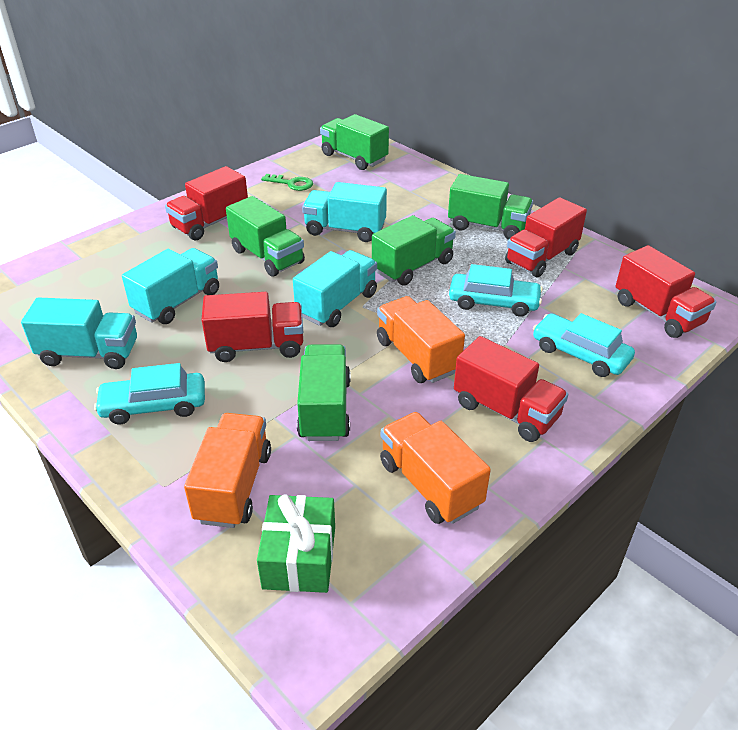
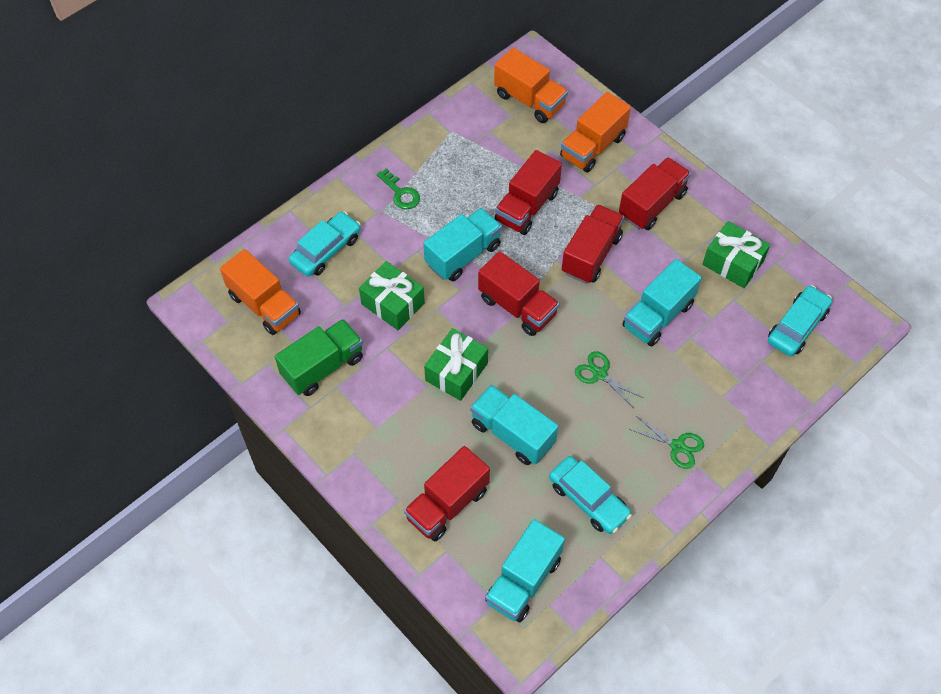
green gift: 1 -> 3
green scissors: 0 -> 2
green truck: 5 -> 1

